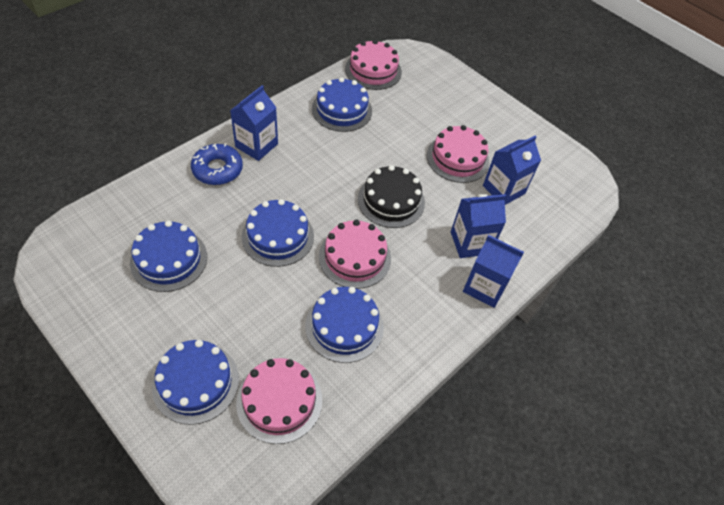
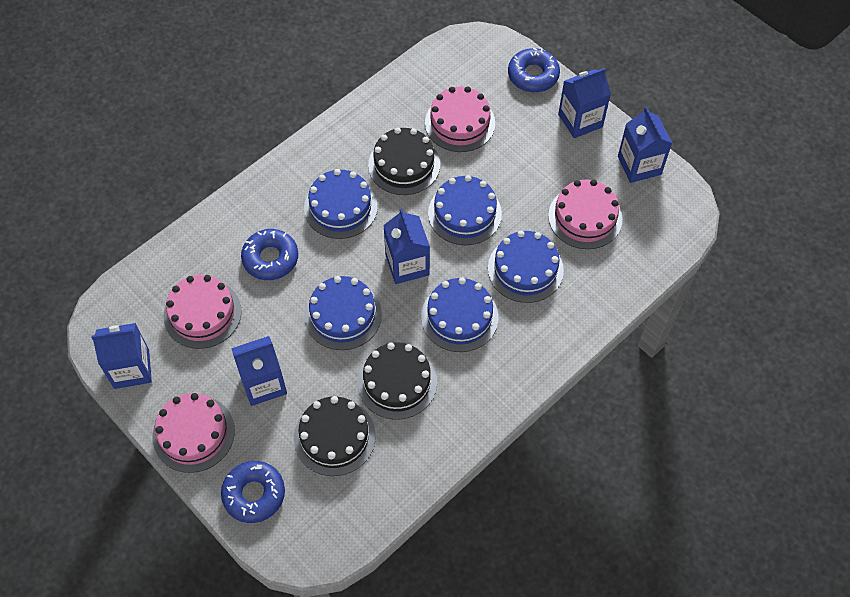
black cake: 1 -> 3
blue carton: 4 -> 5
blue donut: 1 -> 3

